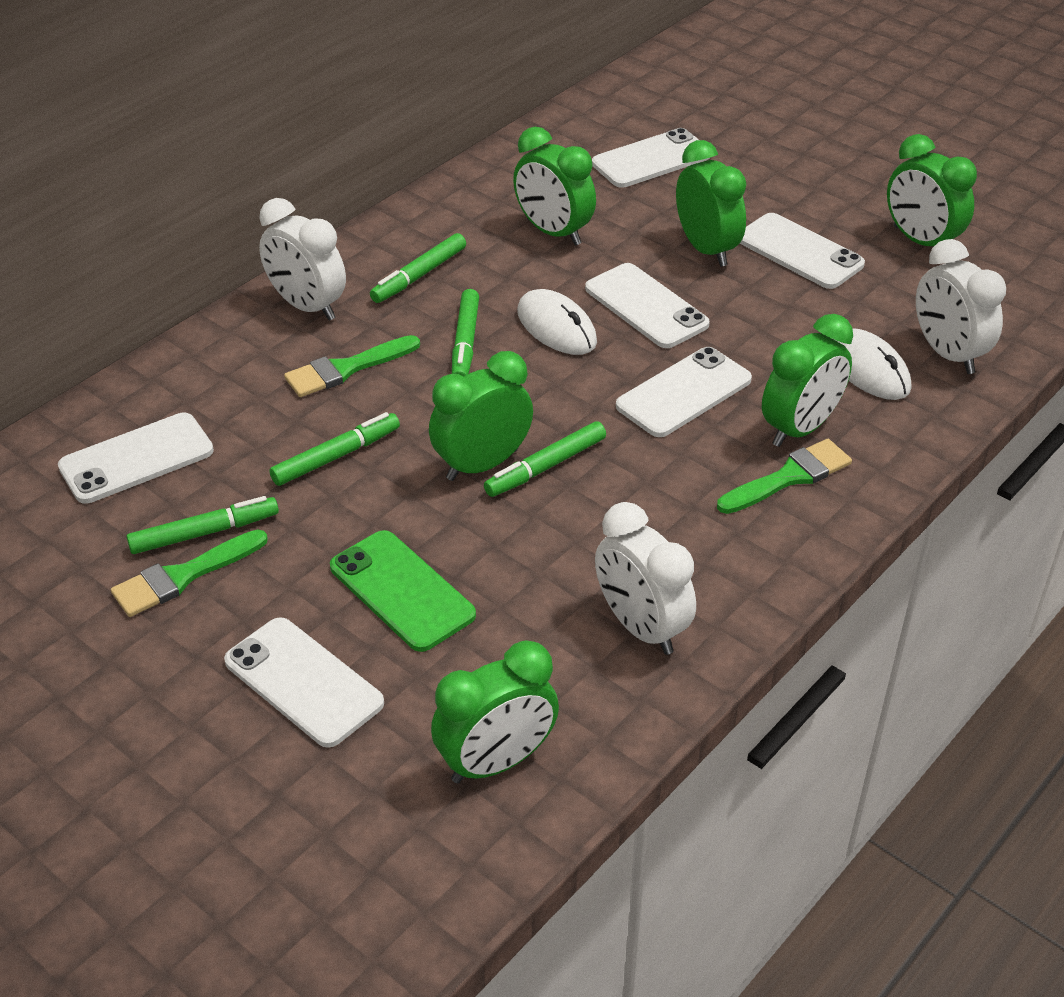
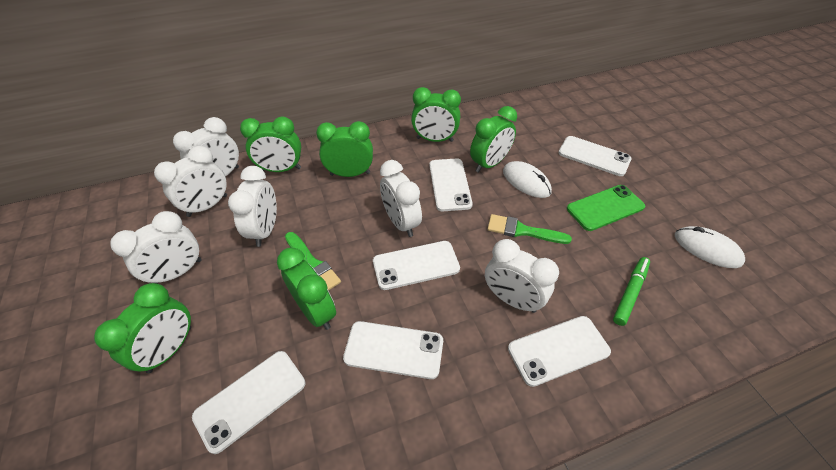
green brush: 3 -> 2
green marker: 5 -> 1
white clock: 3 -> 6

